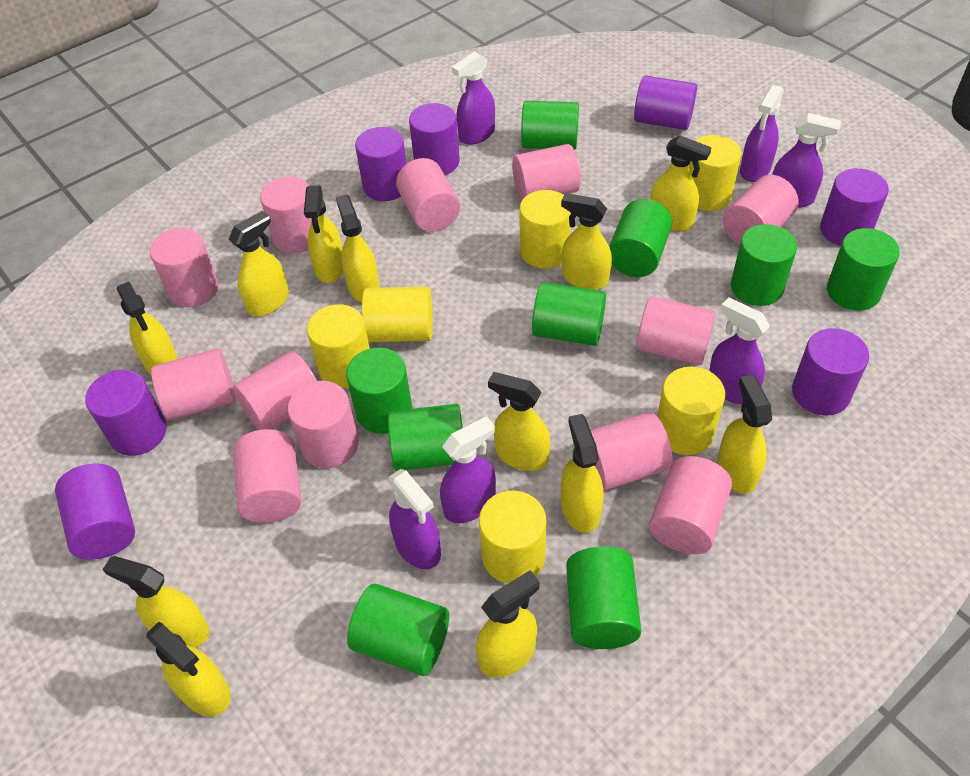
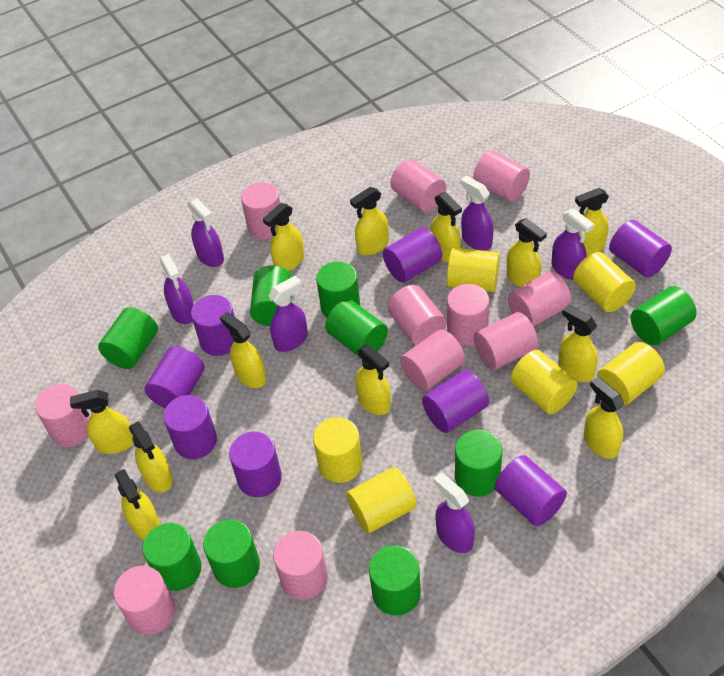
pink cylinder: 12 -> 11
purple cylinder: 7 -> 8

